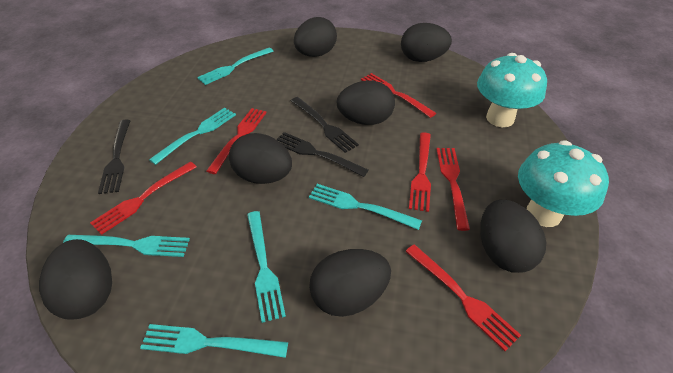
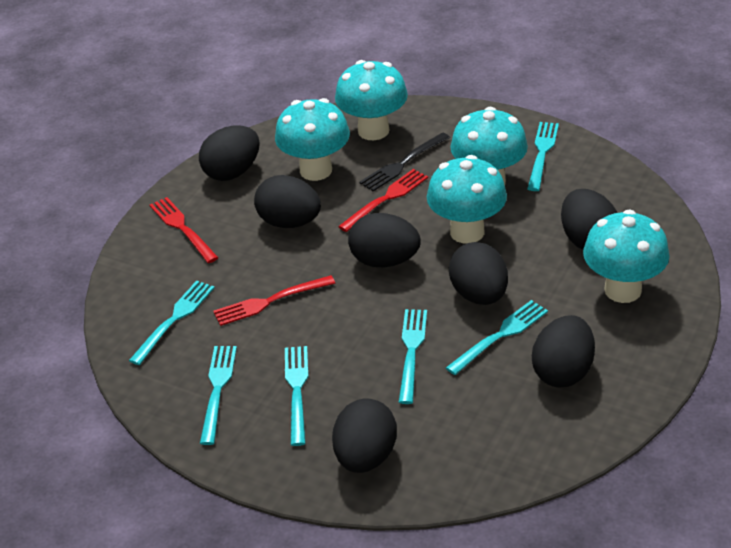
black fork: 3 -> 1
red fork: 6 -> 3
turquoise mushroom: 2 -> 5

